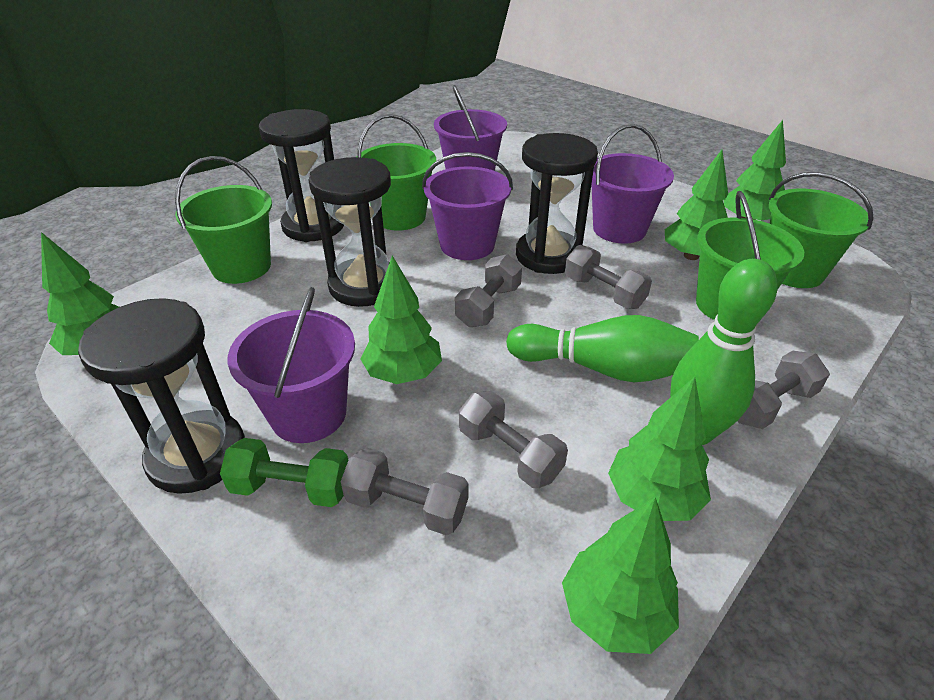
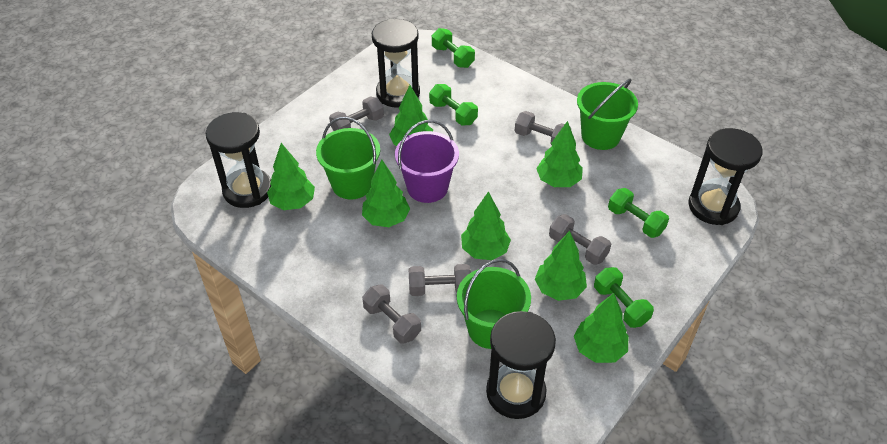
green bowling pin: 2 -> 0
green bucket: 4 -> 3
green dumbbell: 1 -> 4
green tree: 6 -> 7
purple bucket: 4 -> 1

